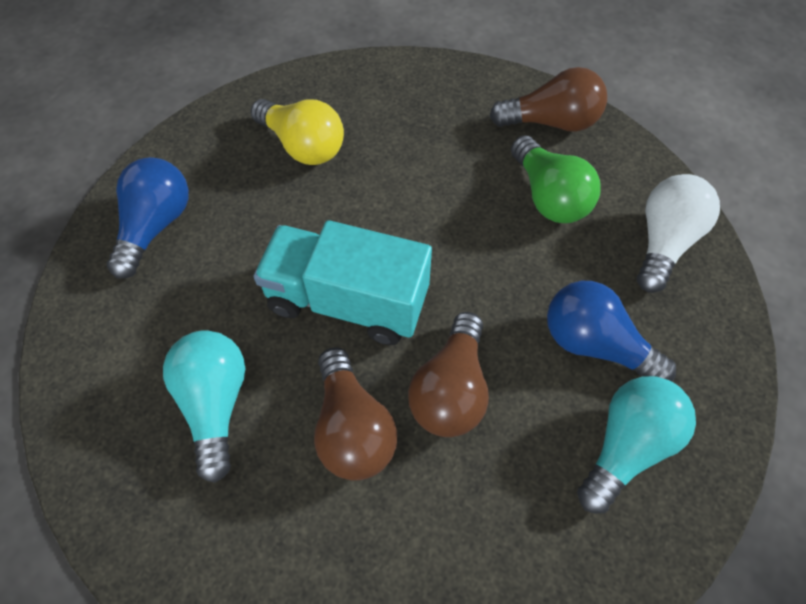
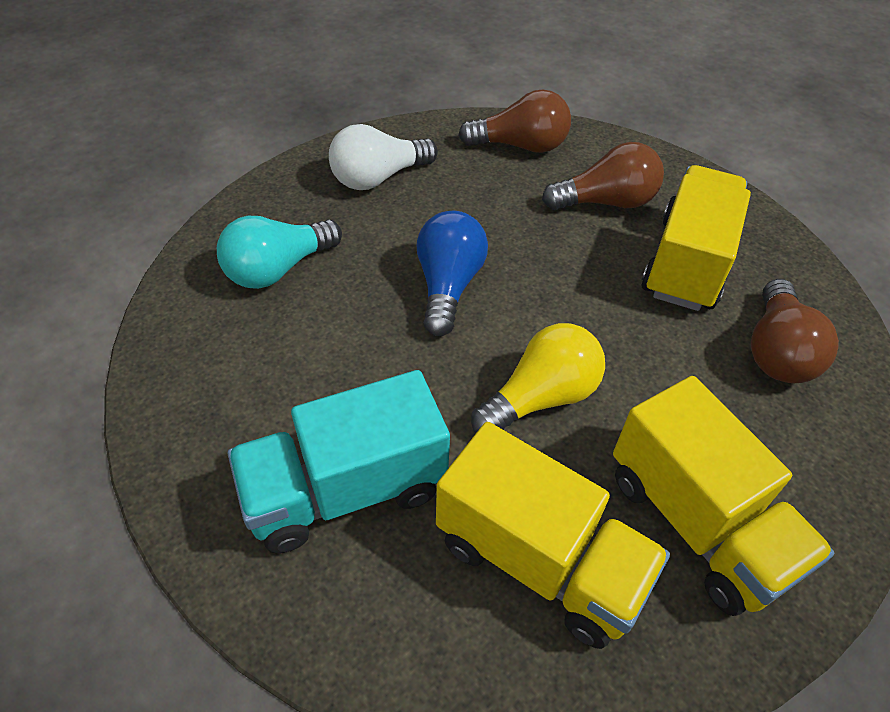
blue light bulb: 2 -> 1
green light bulb: 1 -> 0
turquoise light bulb: 2 -> 1
yellow truck: 0 -> 3

